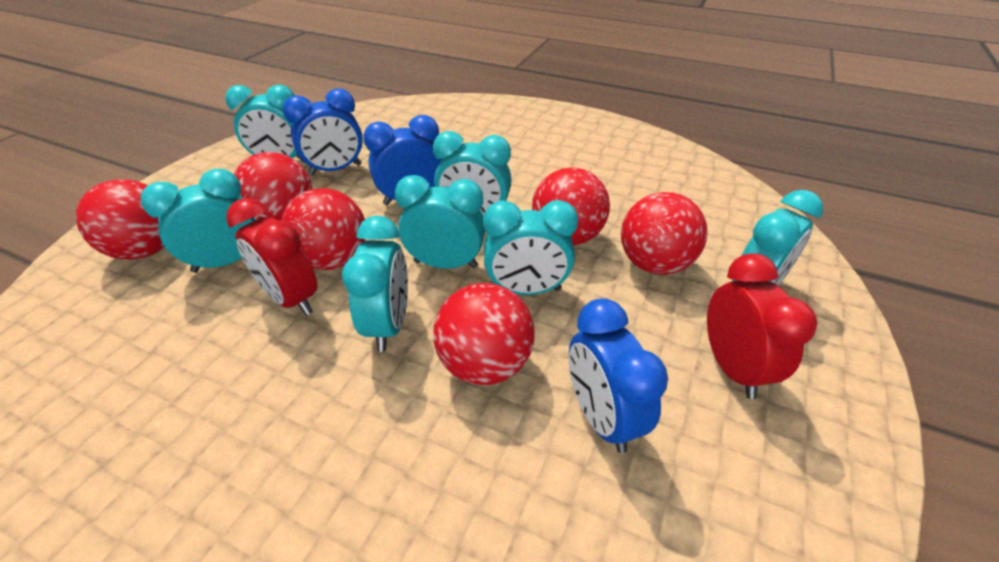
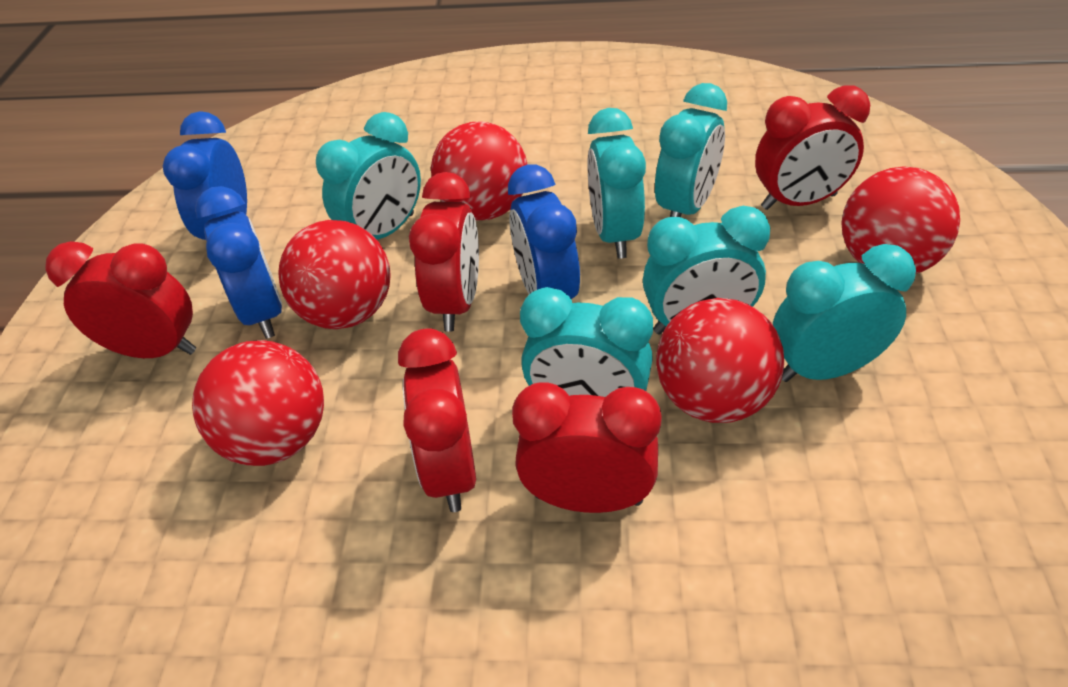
red ball: 6 -> 5
red clock: 2 -> 5
turquoise clock: 7 -> 6

